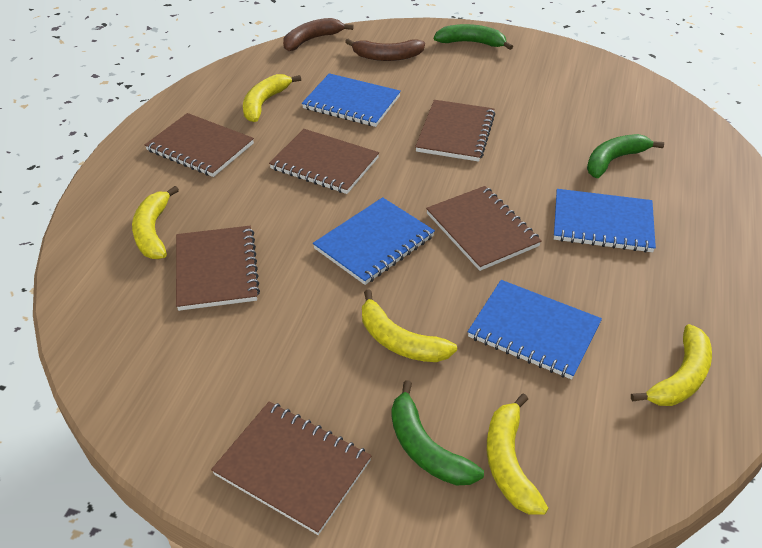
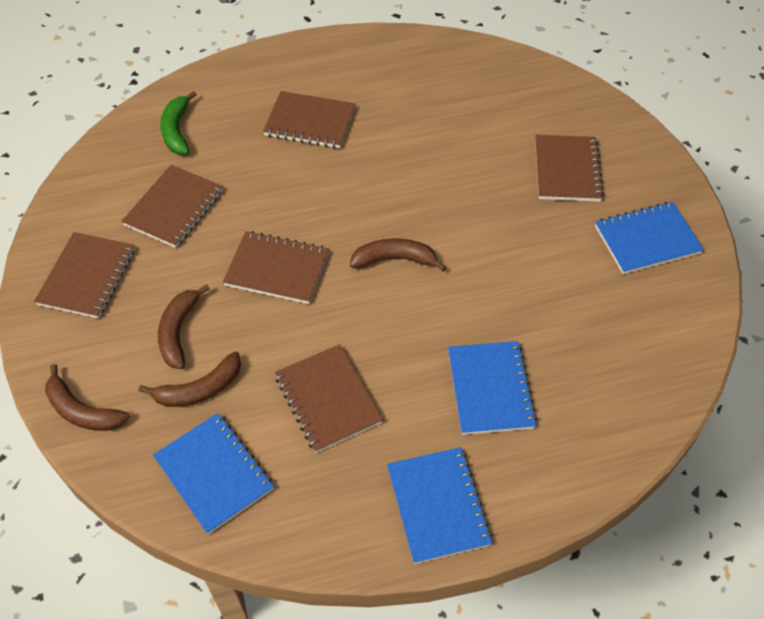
brown banana: 2 -> 4
green banana: 3 -> 1
yellow banana: 5 -> 0

